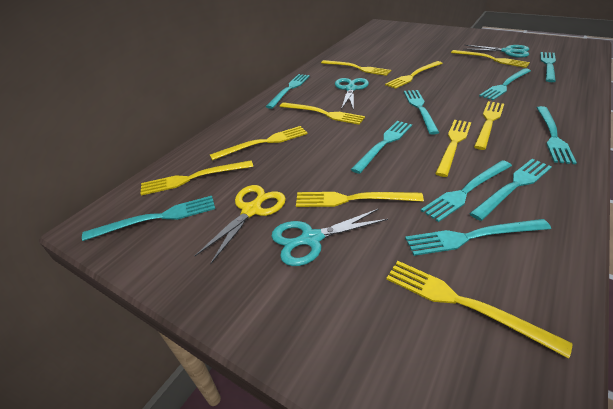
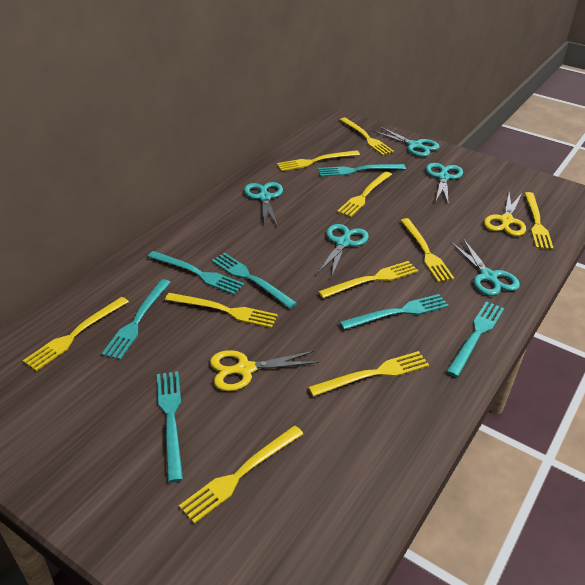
turquoise fork: 10 -> 7
turquoise scissors: 3 -> 5
yellow scissors: 1 -> 2

